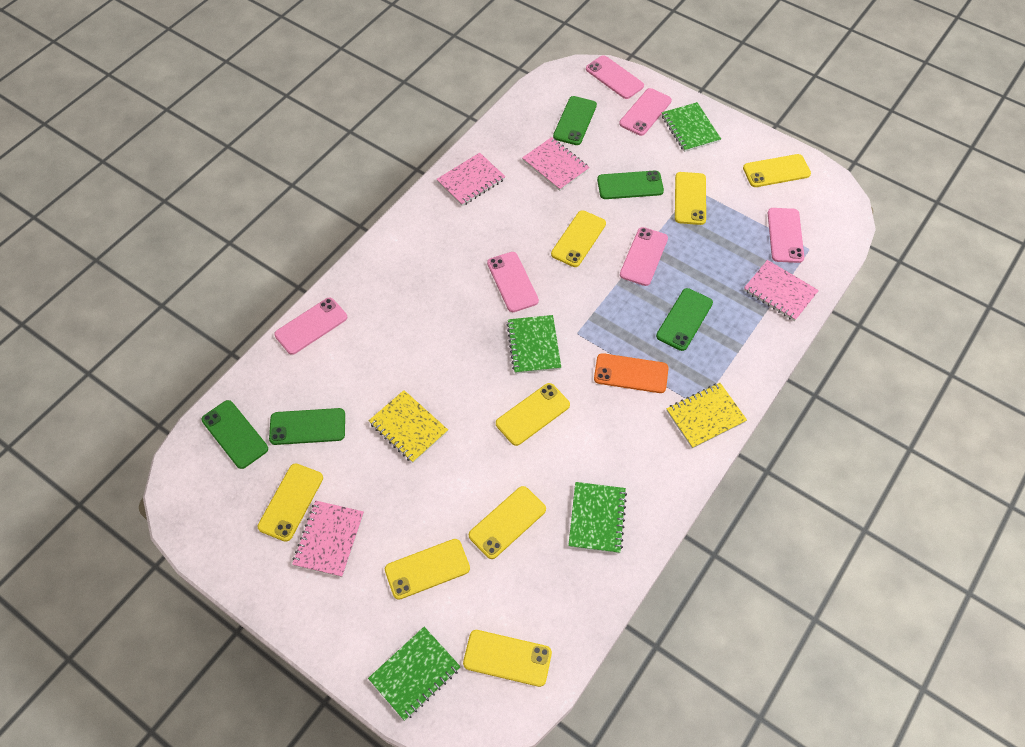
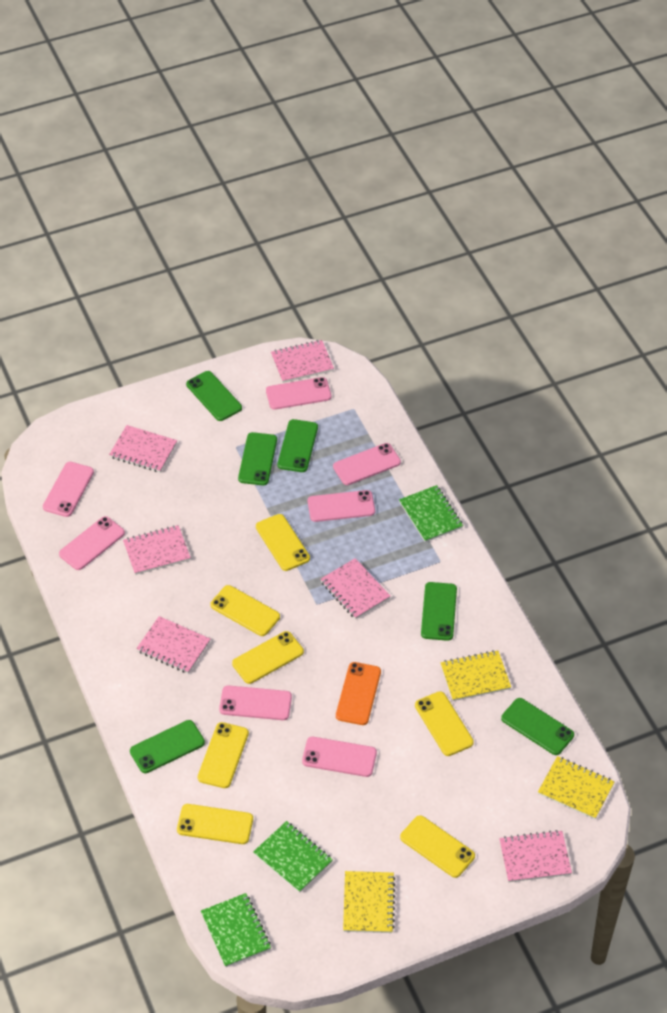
green notebook: 4 -> 3
green phone: 5 -> 6
pink notebook: 4 -> 6
pink phone: 6 -> 7
yellow notebook: 2 -> 3
yellow phone: 8 -> 7

